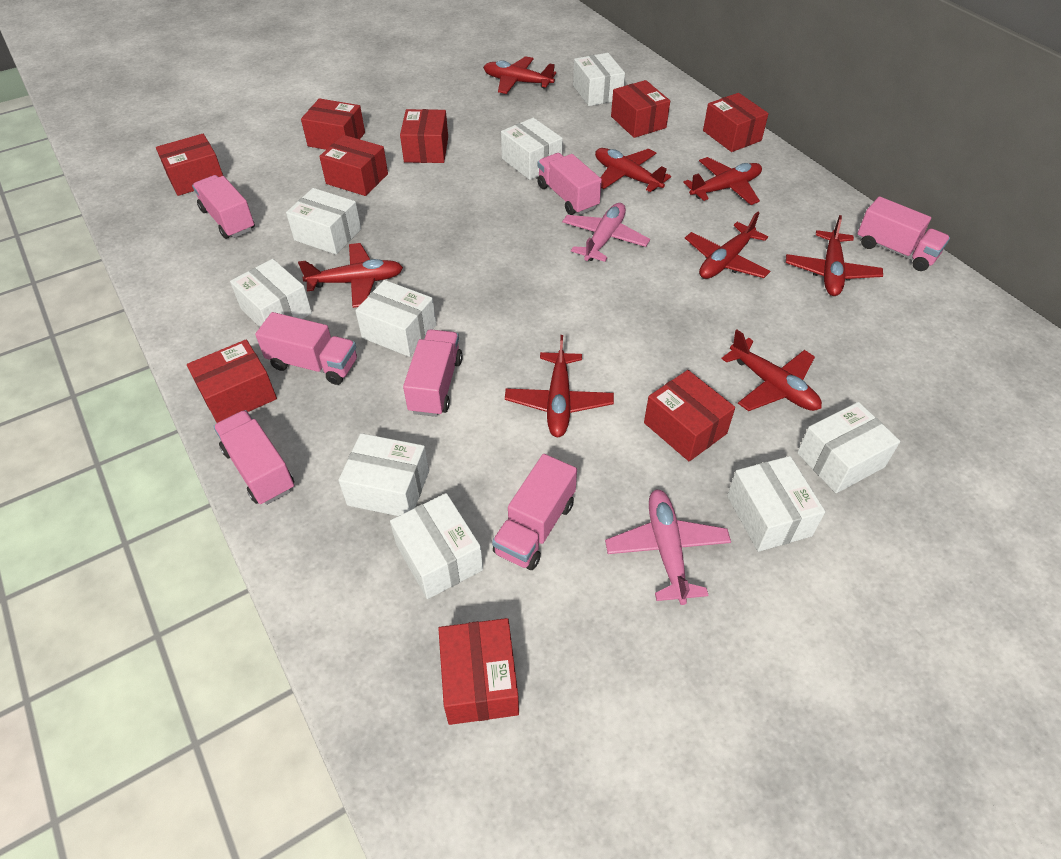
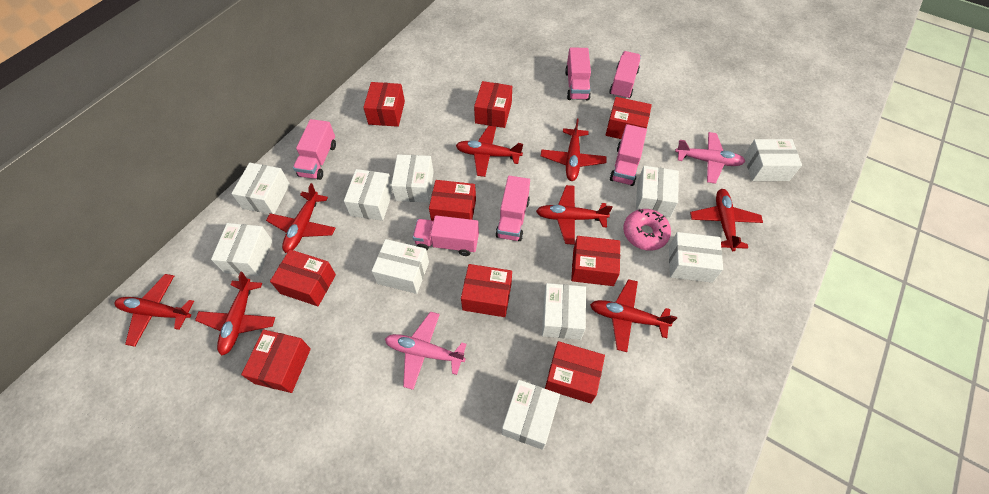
pink donut: 0 -> 1
pink truck: 7 -> 6
white box: 9 -> 10

